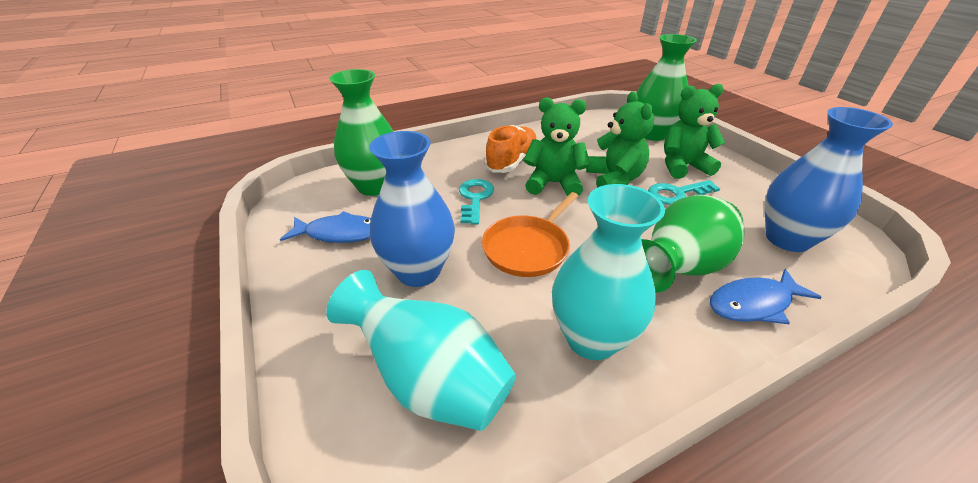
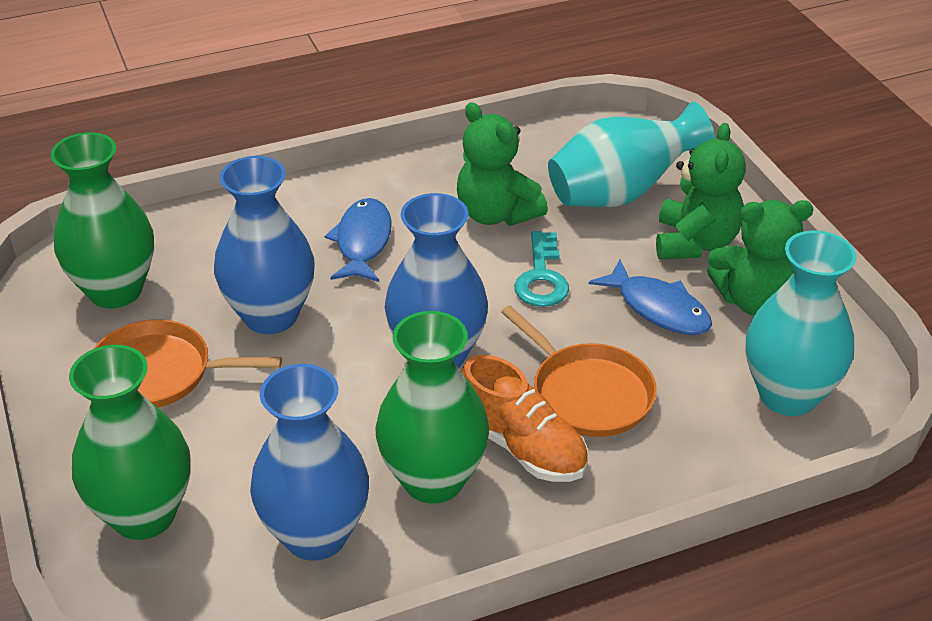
blue vase: 2 -> 3
orange pan: 1 -> 2
turquoise key: 2 -> 1

